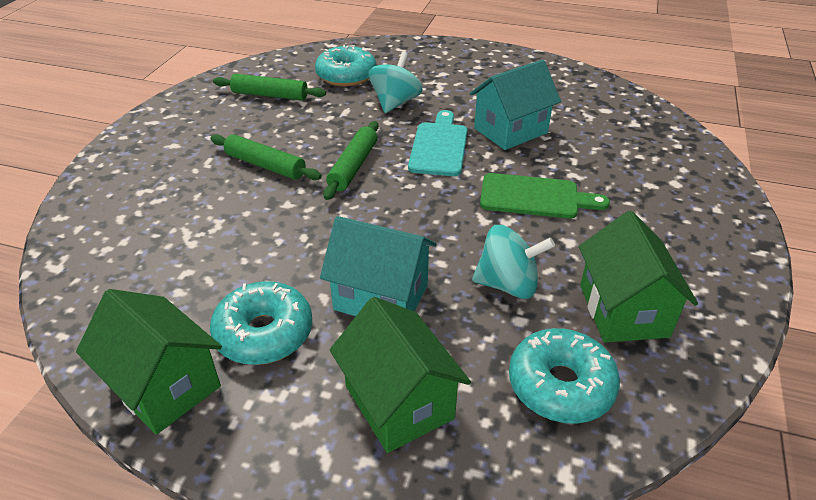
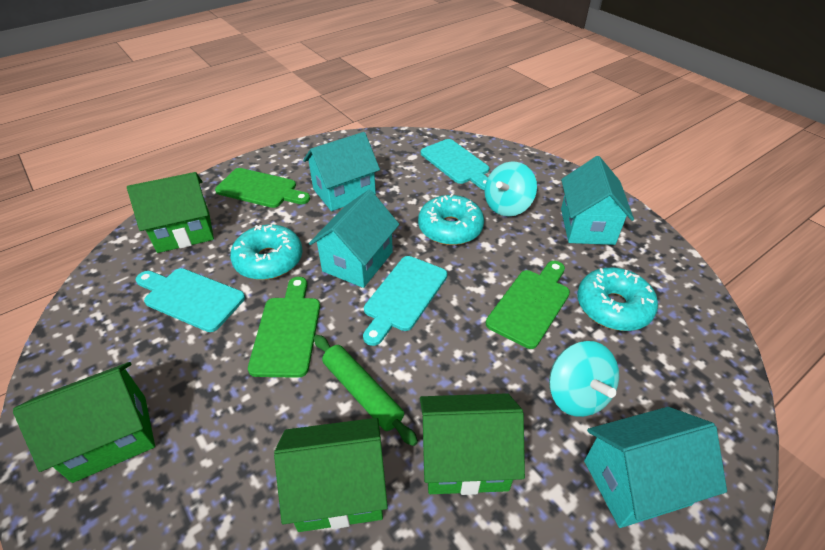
green cutting board: 1 -> 3
green house: 3 -> 4
green rolling pin: 3 -> 1
turquoise cutting board: 1 -> 3
turquoise house: 2 -> 4

